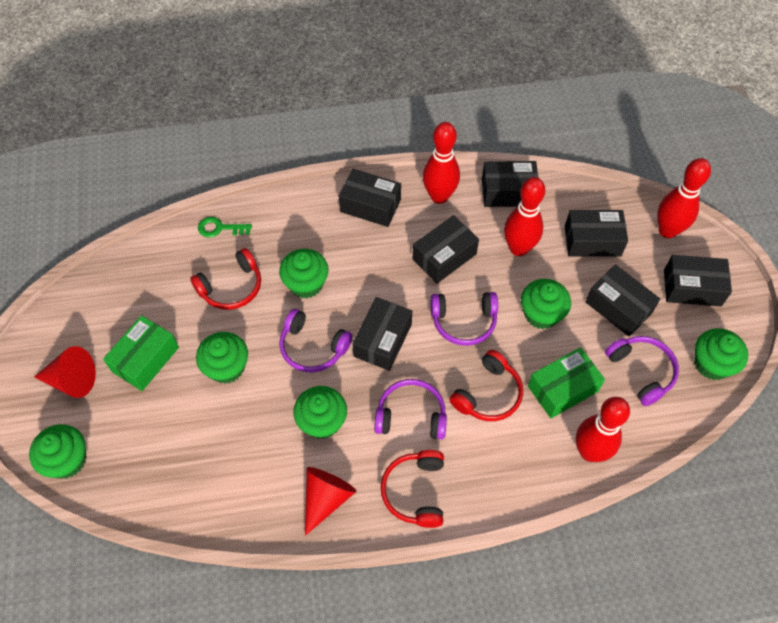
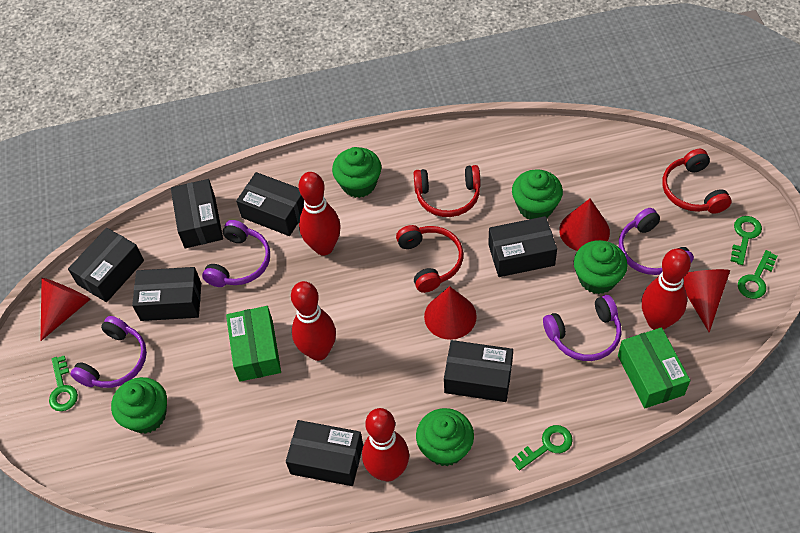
green cupcake: 6 -> 5
green key: 1 -> 4
red cone: 2 -> 4

